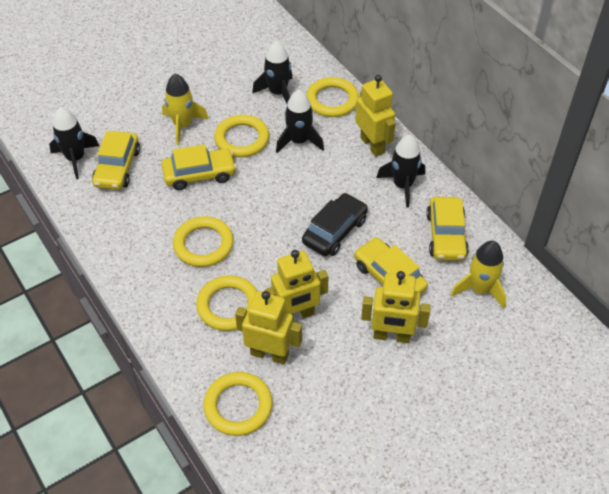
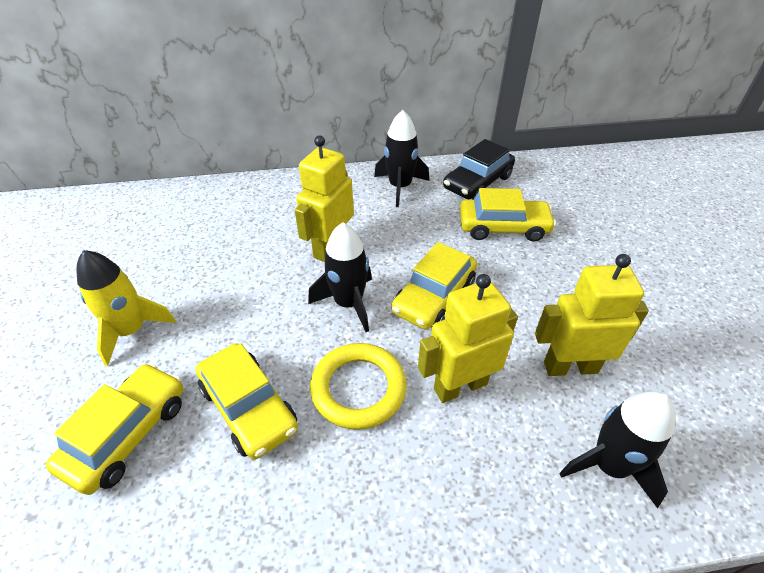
black rocket: 4 -> 3
yellow ring: 5 -> 1
yellow robot: 4 -> 3
yellow rocket: 2 -> 1

